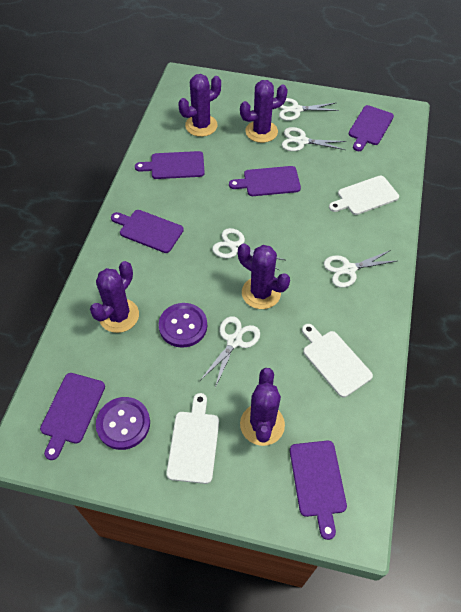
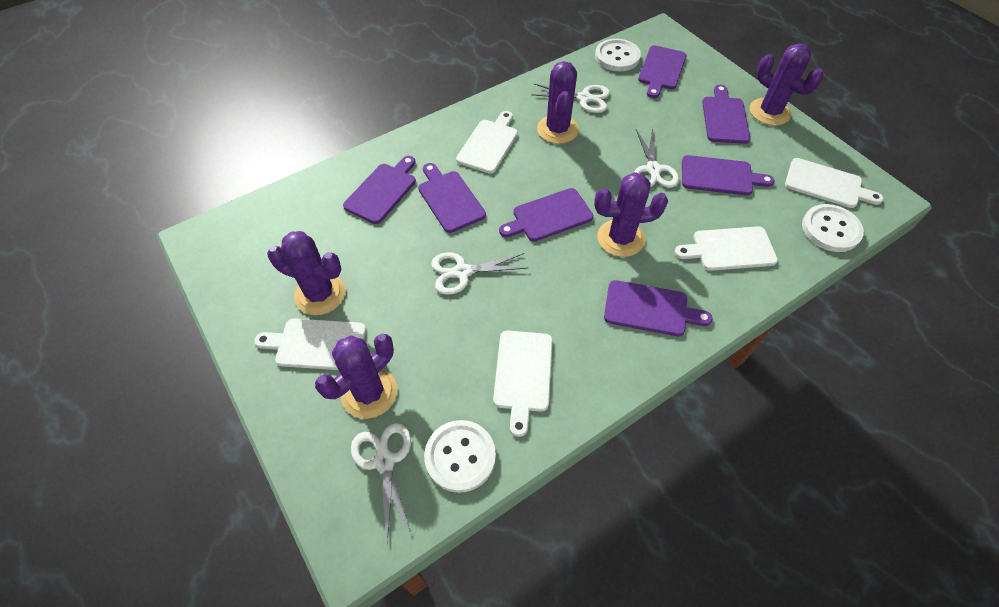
purple button: 2 -> 0
purple cutting board: 6 -> 7
white button: 0 -> 3
white cutting board: 3 -> 5
white scissors: 5 -> 4

